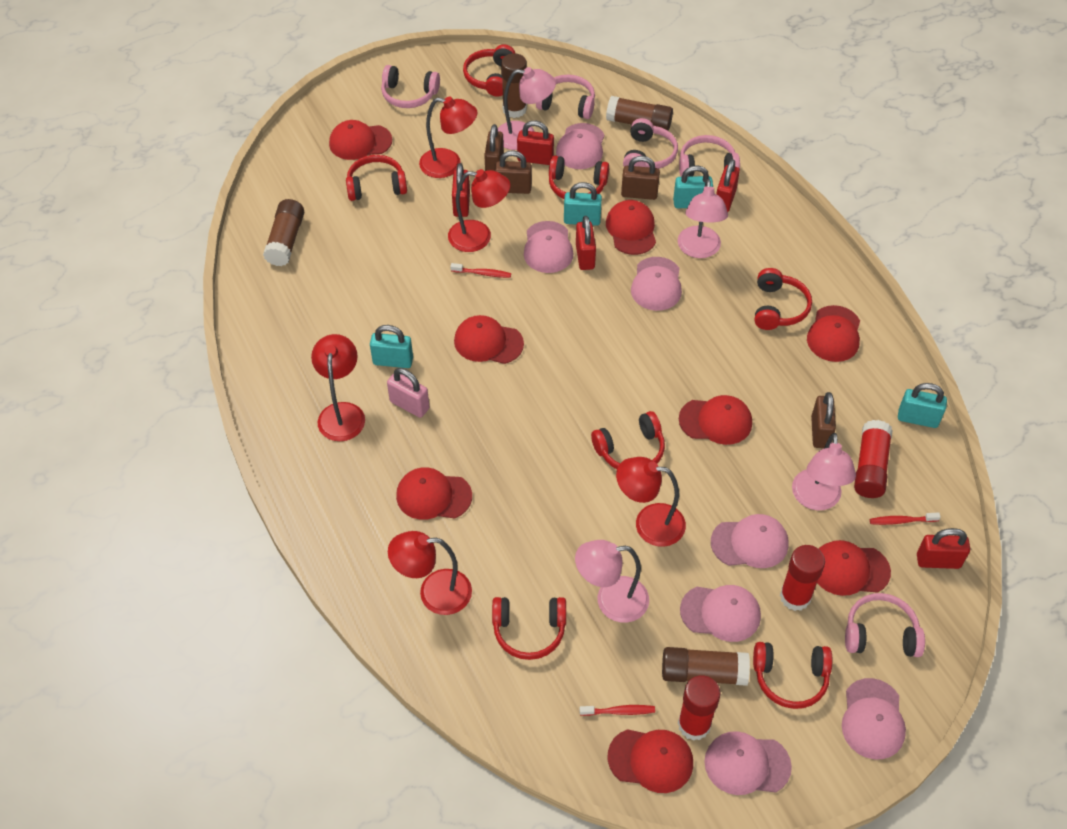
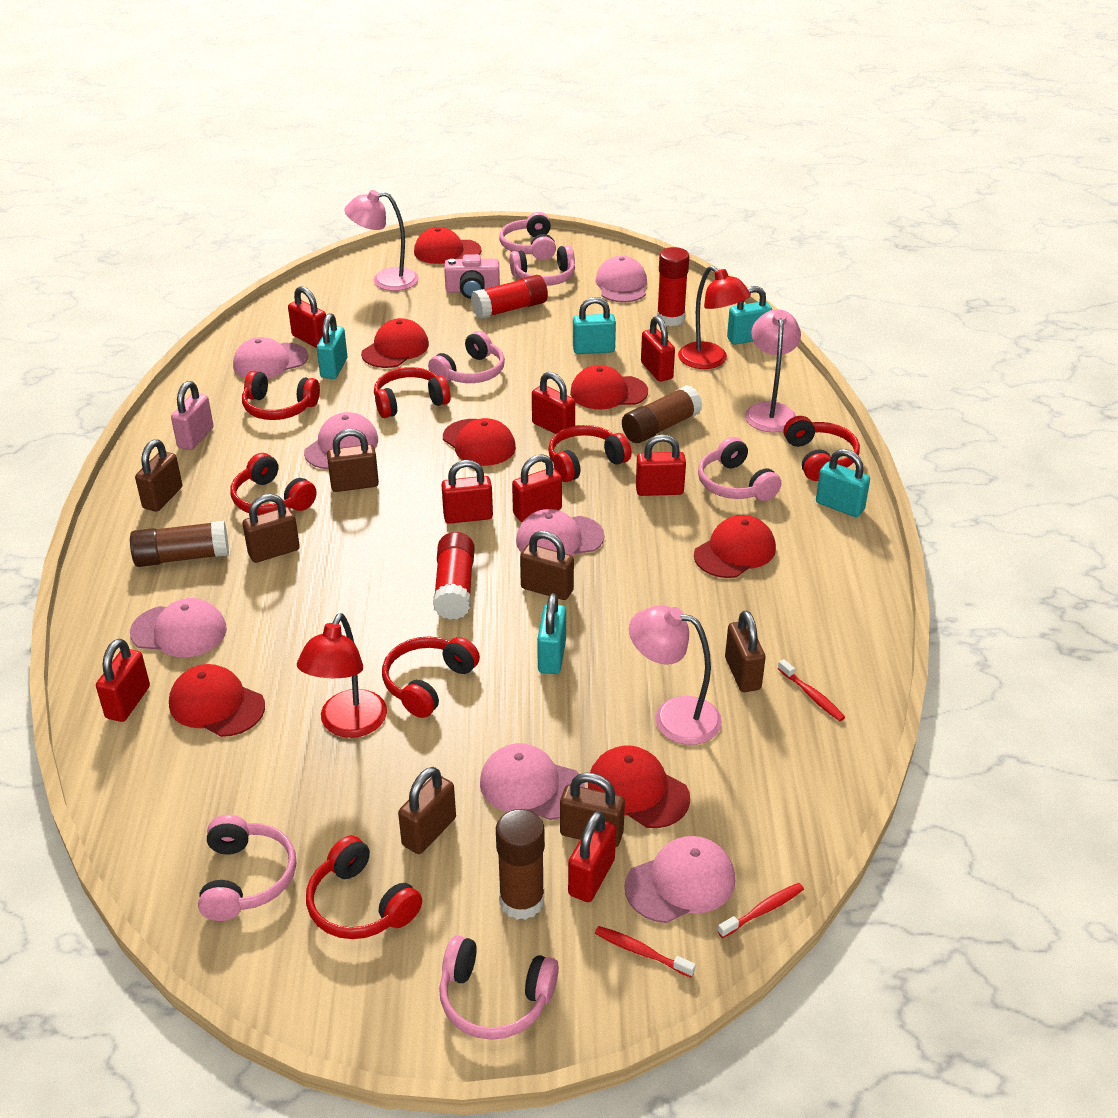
brown glue stick: 4 -> 3
brown padlock: 4 -> 7
pink camera: 0 -> 1
pink headphones: 5 -> 6
pink lamp: 4 -> 3
red cap: 8 -> 7
red lamp: 5 -> 2
red padlock: 5 -> 8
turquoise padlock: 4 -> 5

